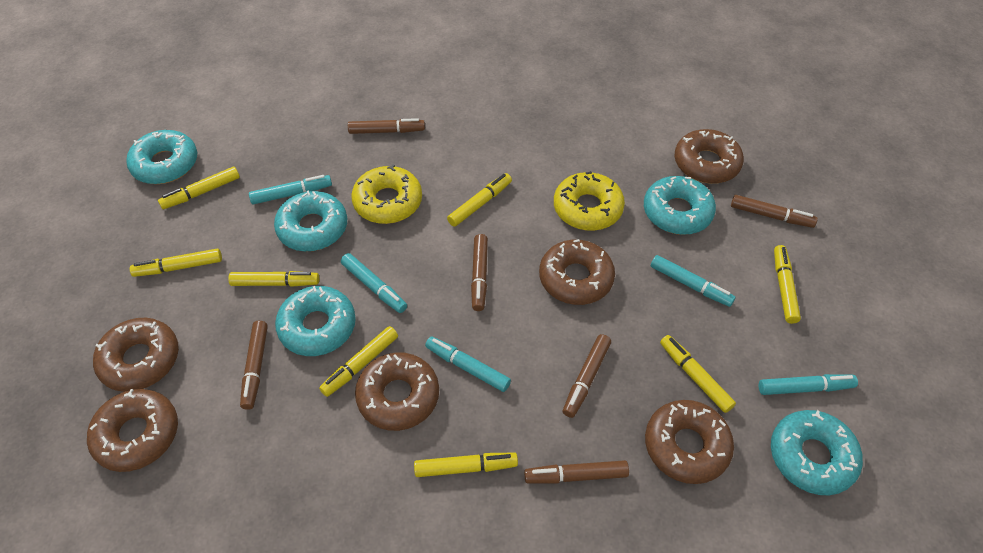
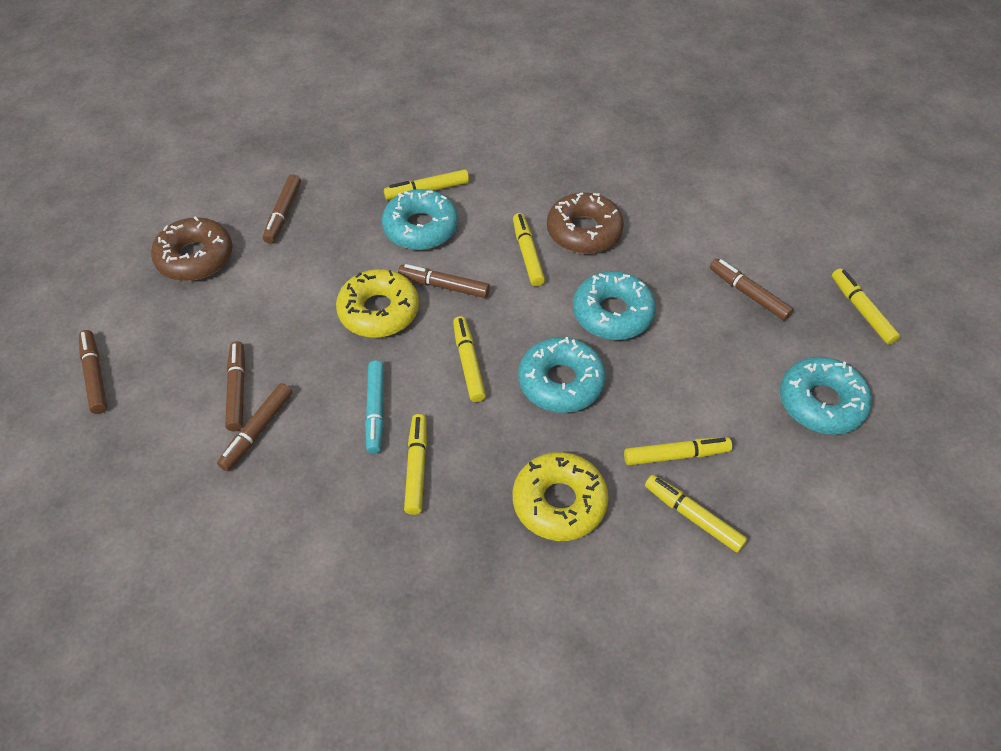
brown donut: 6 -> 2
turquoise donut: 5 -> 4
turquoise marker: 5 -> 1
yellow marker: 8 -> 7

